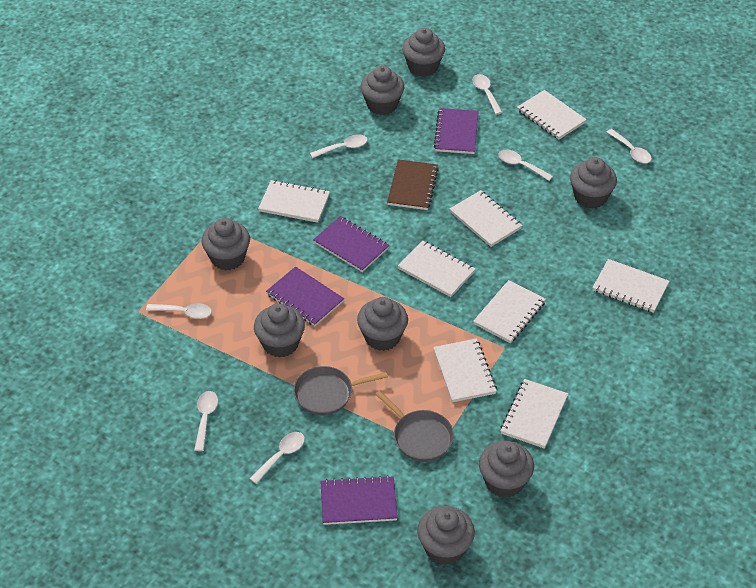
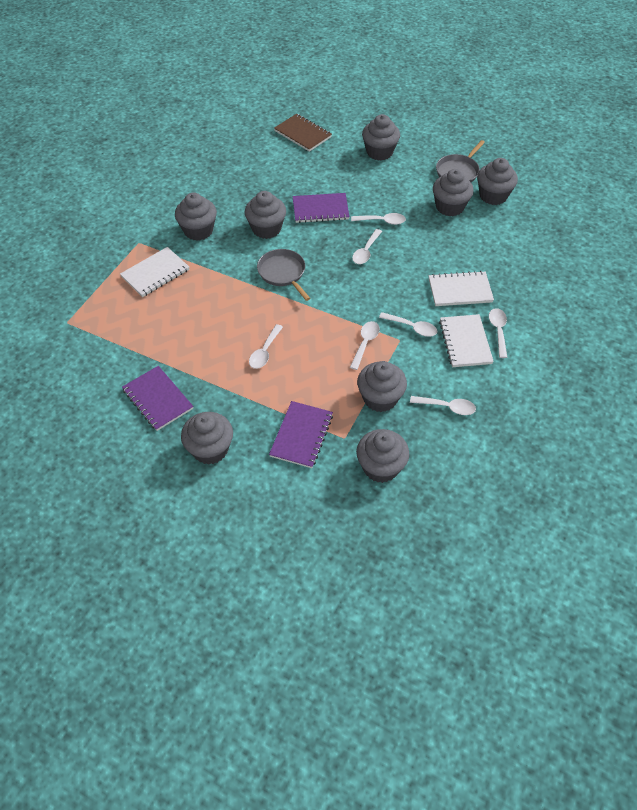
purple notebook: 4 -> 3
white notebook: 8 -> 3

